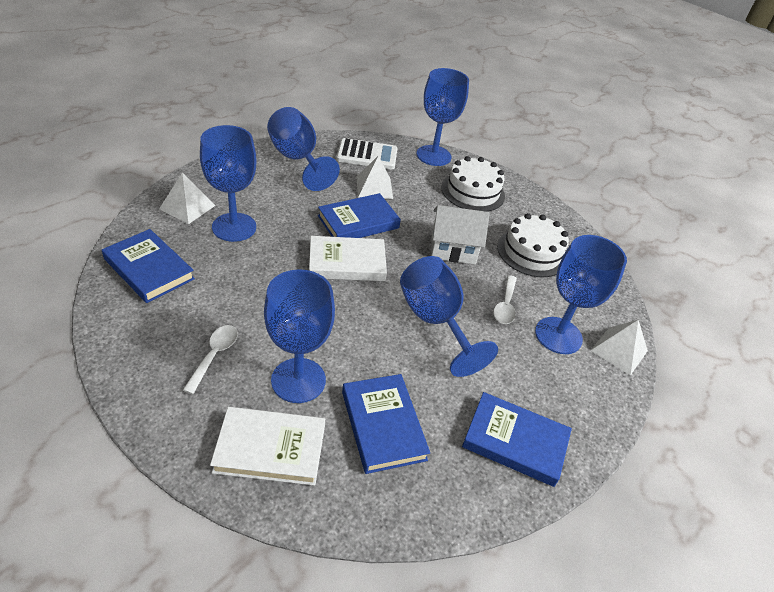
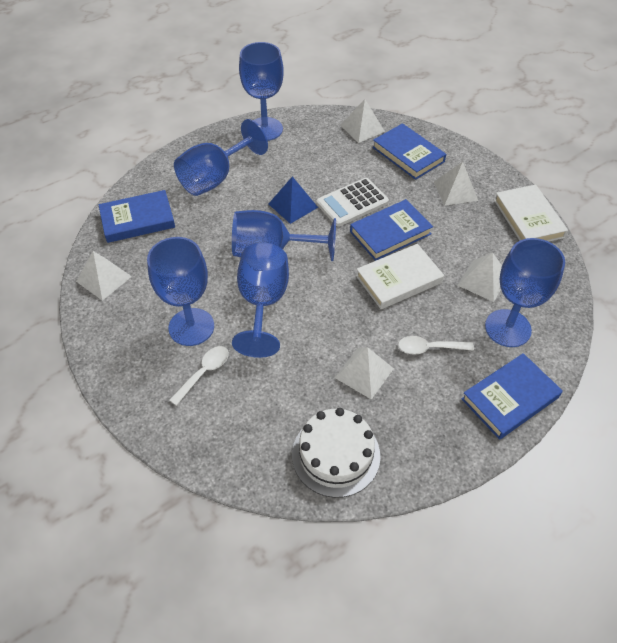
blue pyramid: 0 -> 1
white cake: 2 -> 1
white house: 1 -> 0
white pyramid: 3 -> 5

